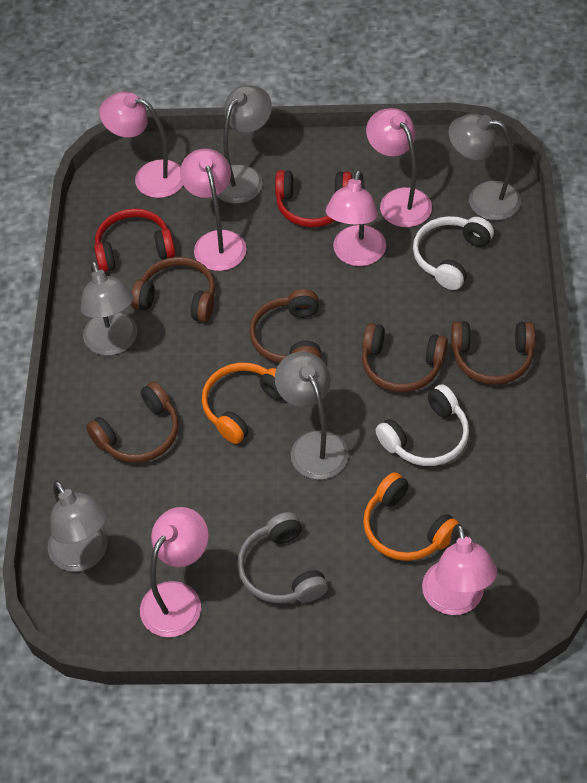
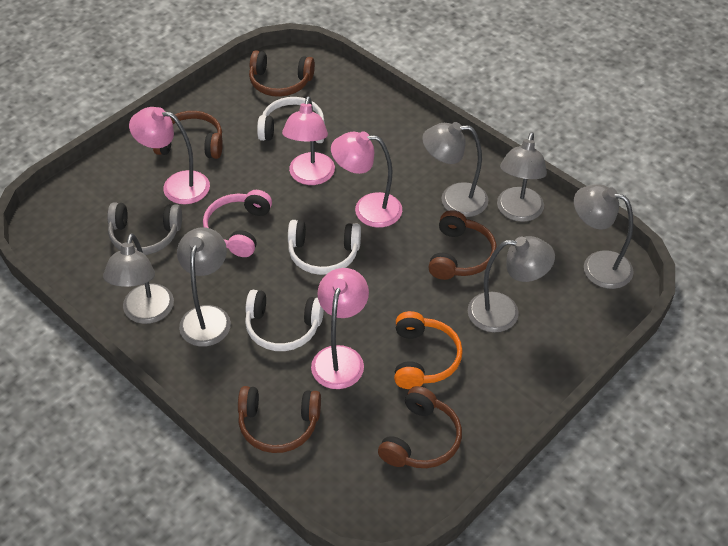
grey lamp: 5 -> 6
orange headphones: 2 -> 1
pink headphones: 0 -> 1
pink lamp: 6 -> 4
red headphones: 2 -> 0
white headphones: 2 -> 3

